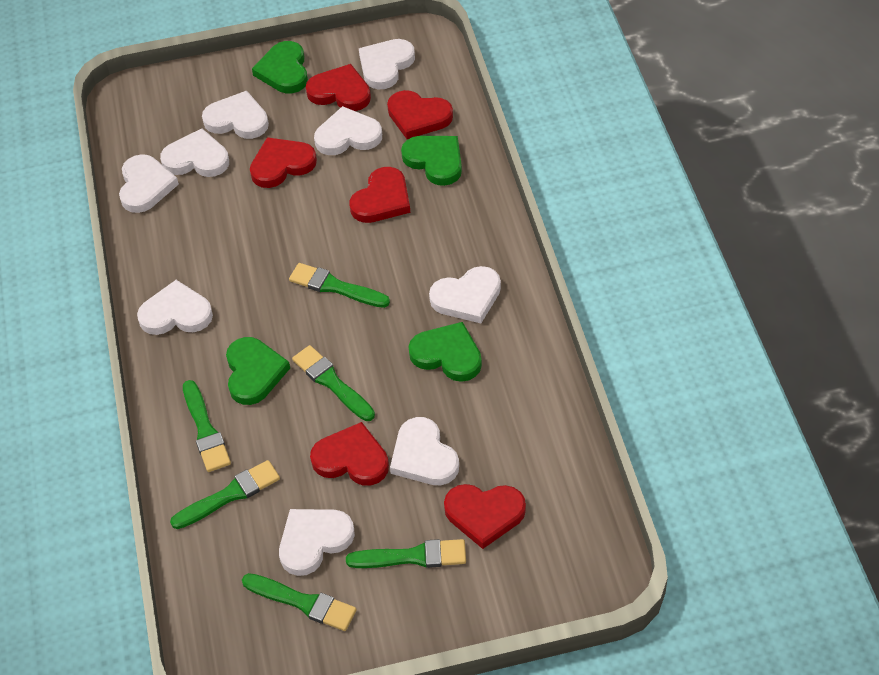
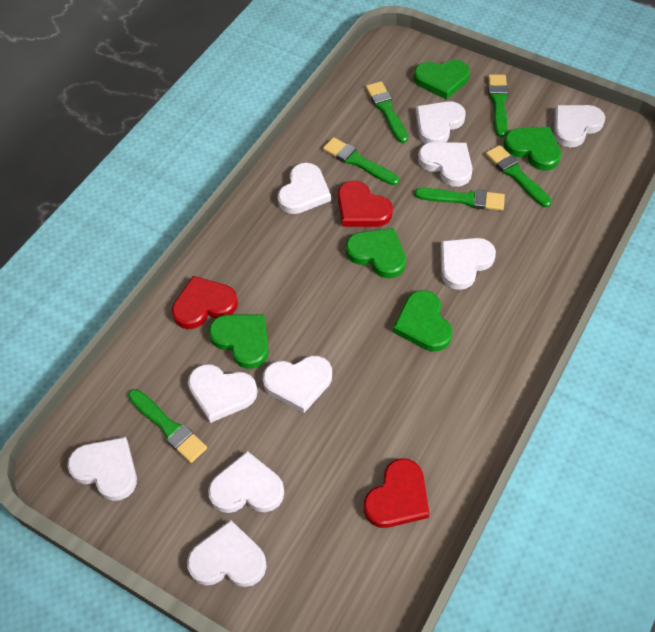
green heart: 4 -> 5
red heart: 6 -> 3
white heart: 9 -> 10

